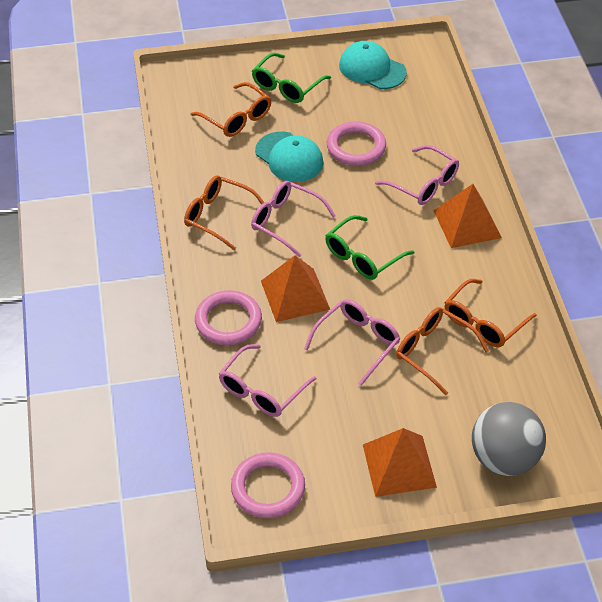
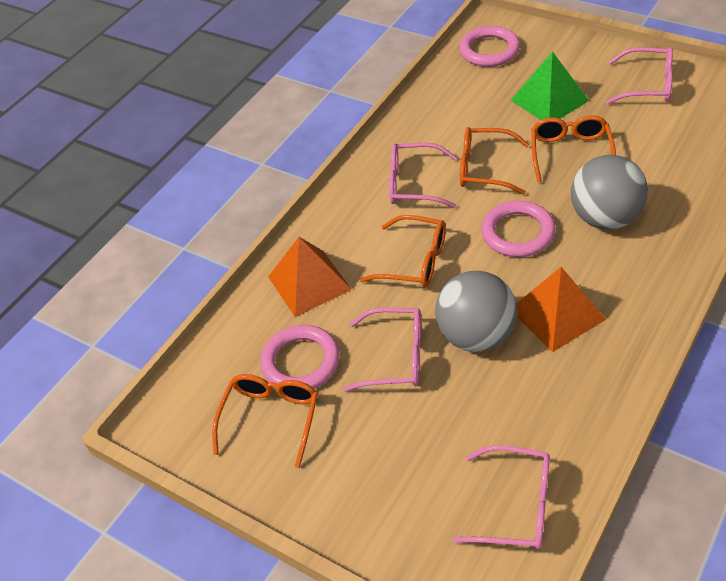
green glasses: 2 -> 0
green pyramid: 0 -> 1
grey ball: 1 -> 2
orange pyramid: 3 -> 2
turquoise cap: 2 -> 0

